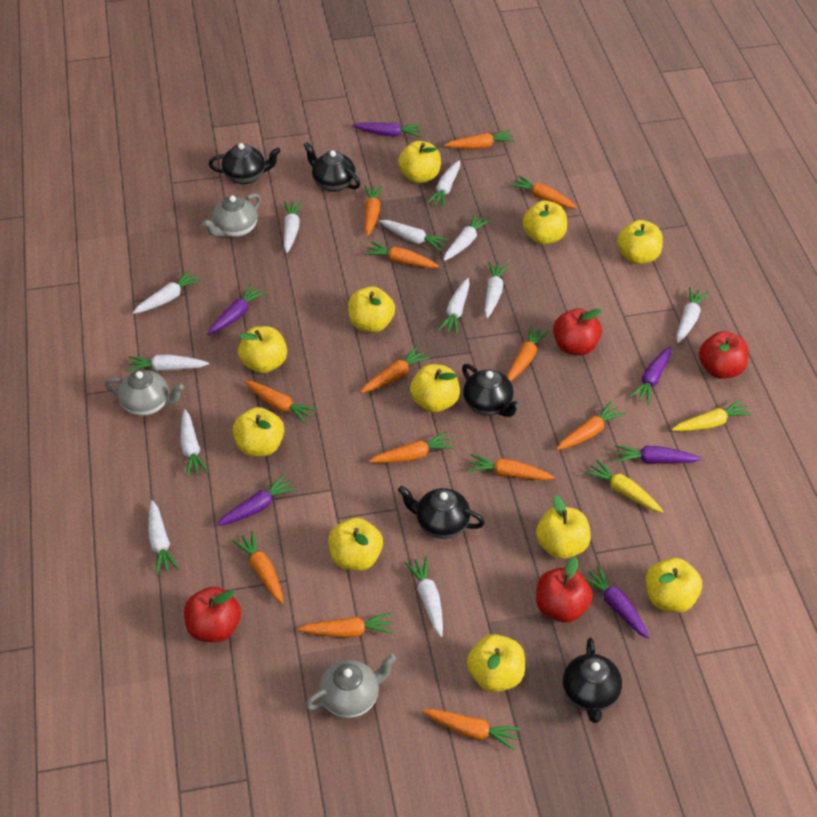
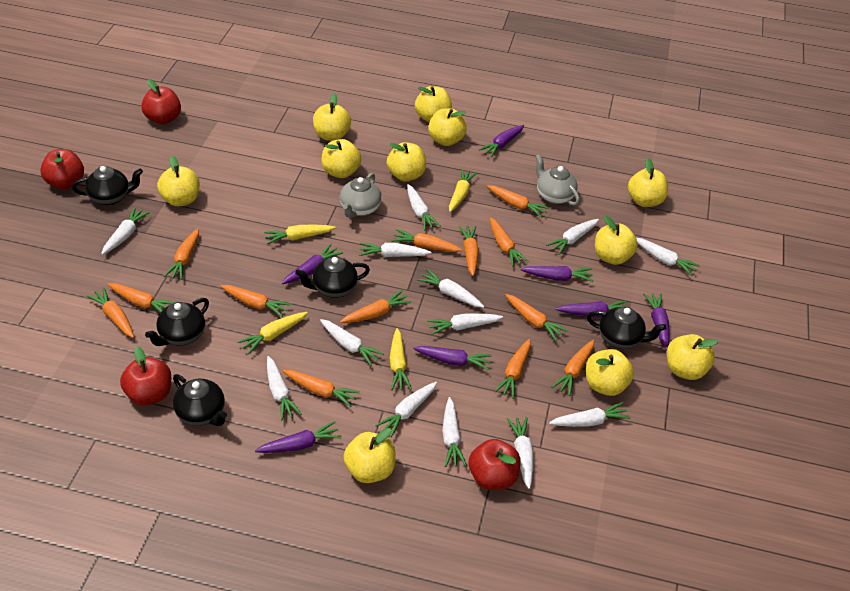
grey teapot: 3 -> 2
purple carrot: 6 -> 7
white carrot: 12 -> 13
yellow carrot: 2 -> 4

